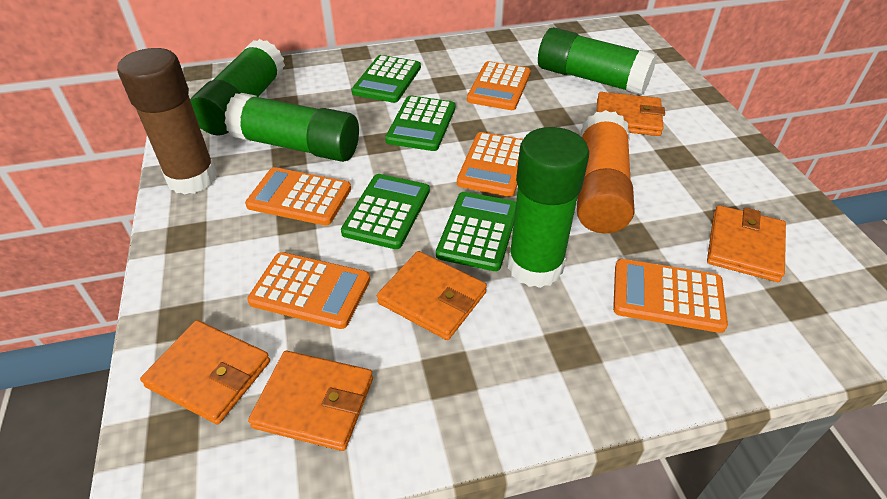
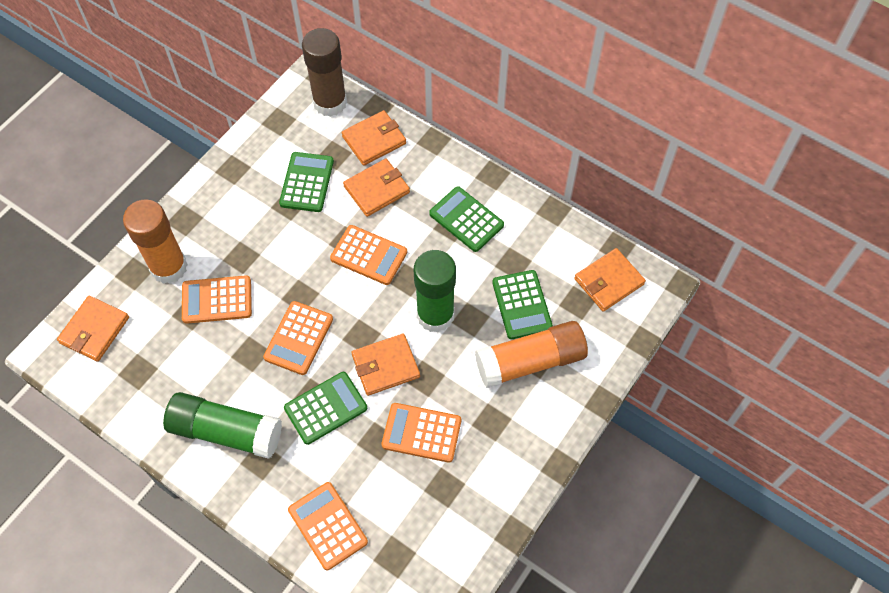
green glue stick: 4 -> 2
orange glue stick: 1 -> 2

